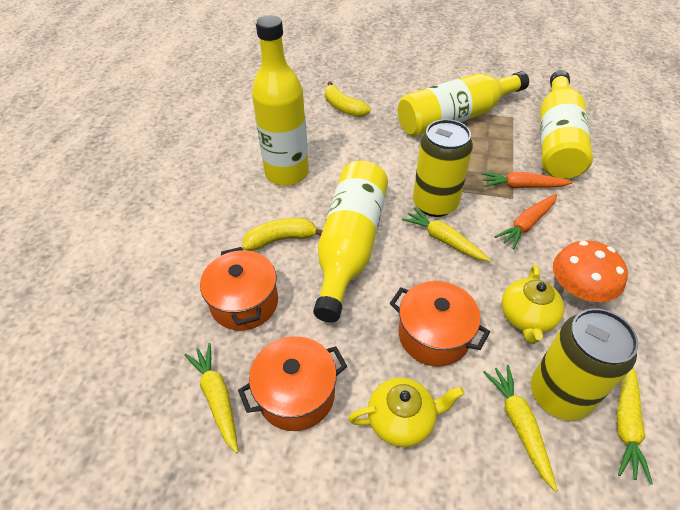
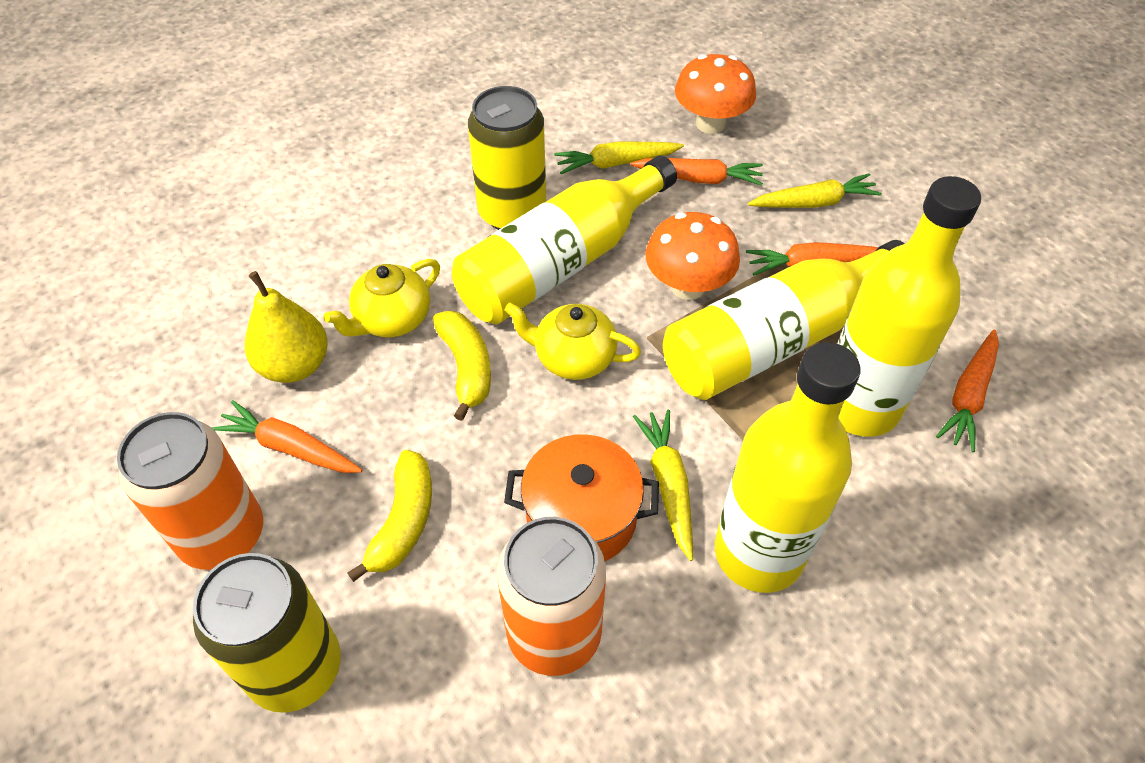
orange can: 0 -> 2
orange carrot: 2 -> 4
orange mushroom: 1 -> 2
orange pot: 3 -> 1
yellow carrot: 4 -> 3
yellow pear: 0 -> 1

